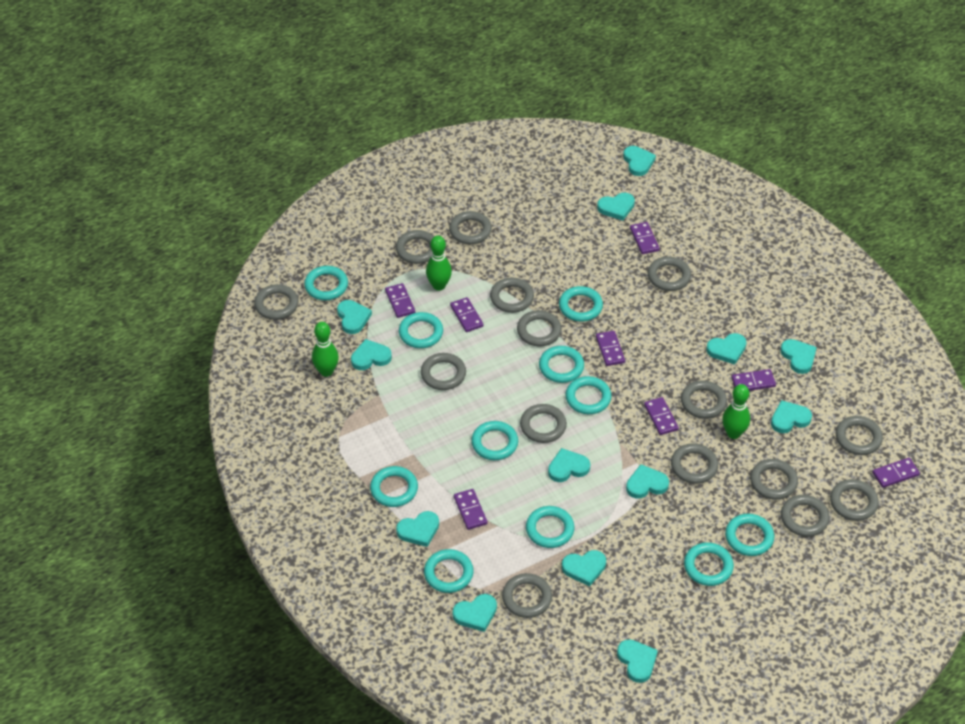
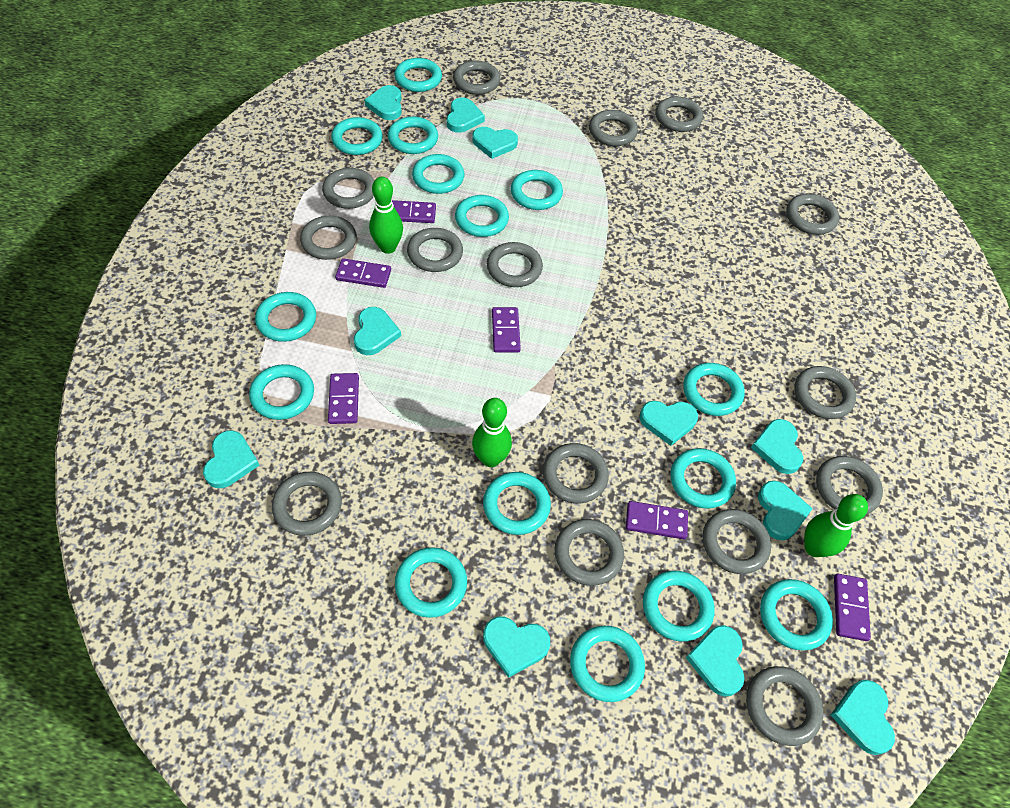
purple domino: 8 -> 6
turquoise heart: 13 -> 11
turquoise ring: 11 -> 15

